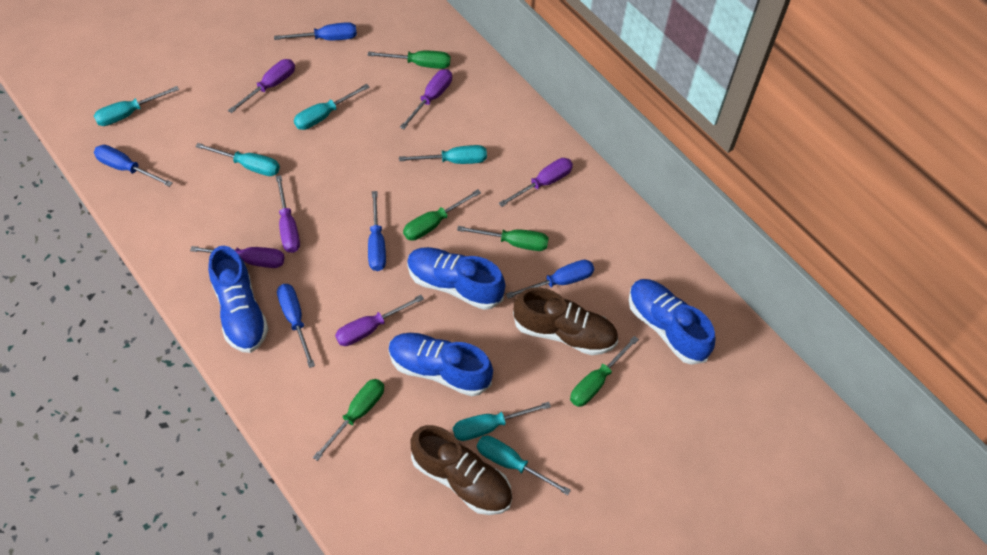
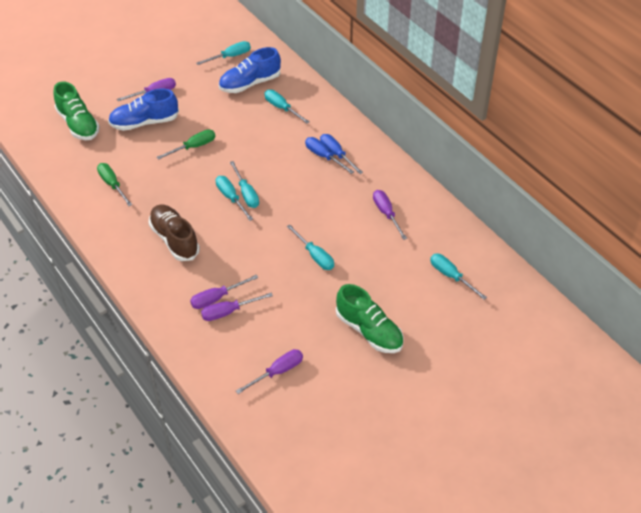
blue screwdriver: 5 -> 2
blue shoe: 4 -> 2
brown shoe: 2 -> 1
green screwdriver: 5 -> 2
green shoe: 0 -> 2
purple screwdriver: 6 -> 5

